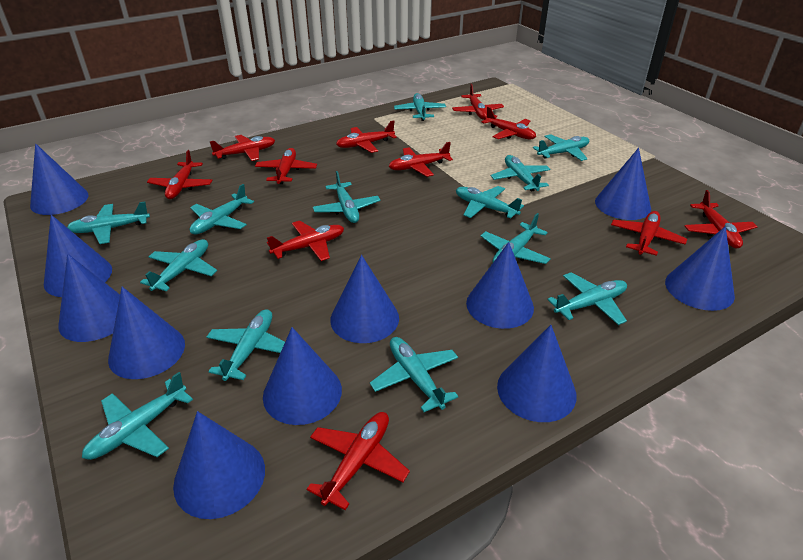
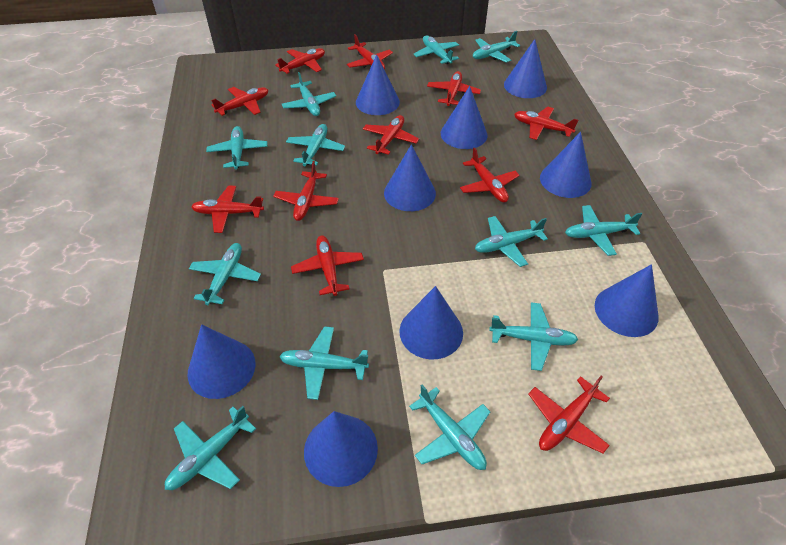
blue cone: 11 -> 9
turquoise plane: 13 -> 12

